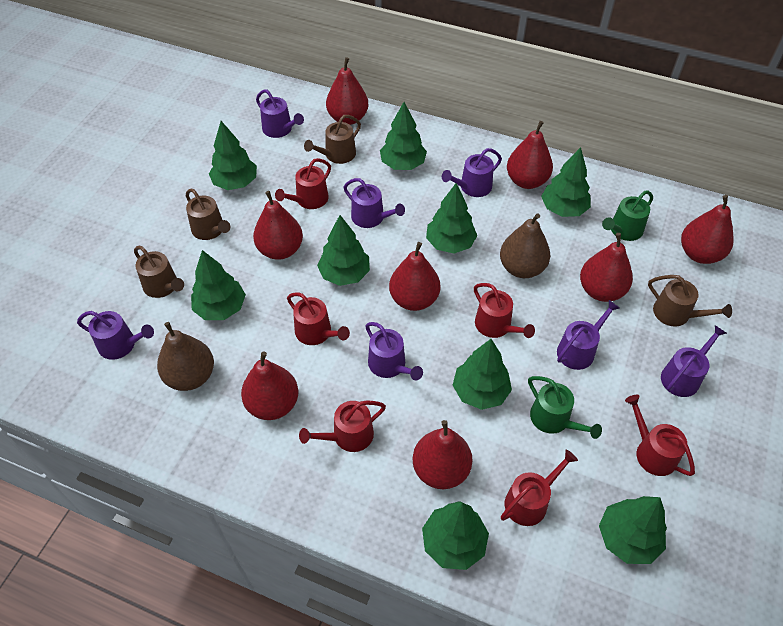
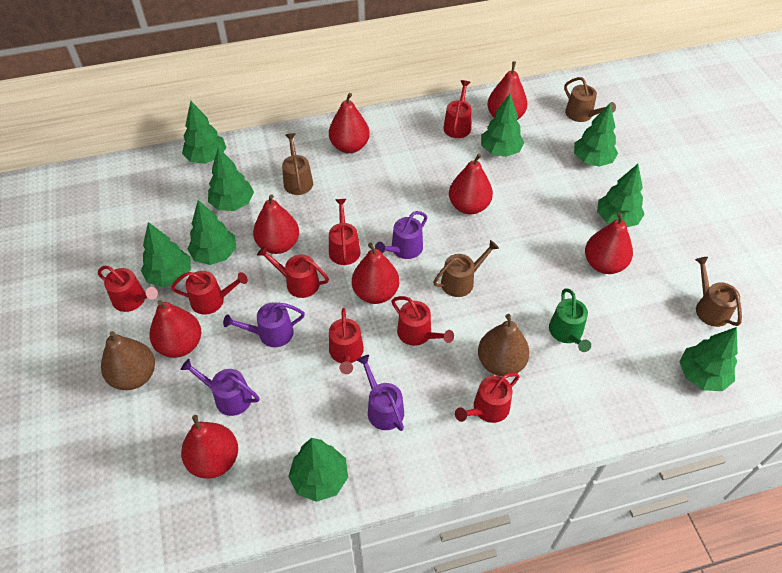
green watering can: 2 -> 1
purple watering can: 7 -> 4
red watering can: 6 -> 8

